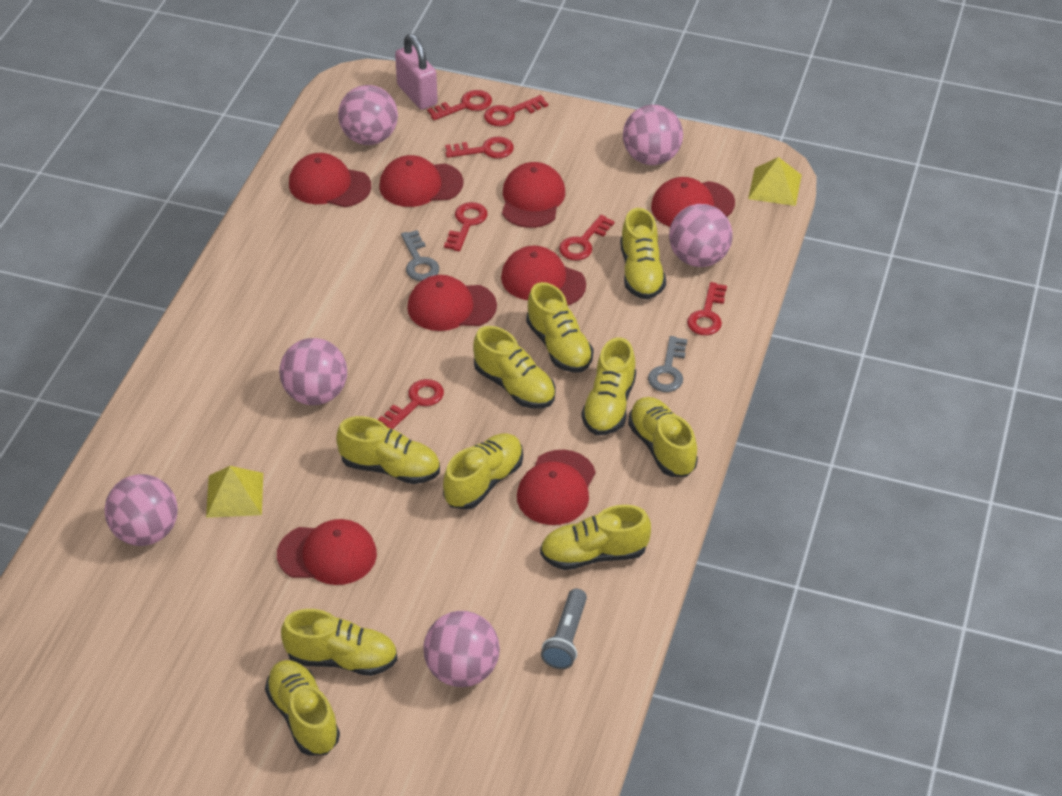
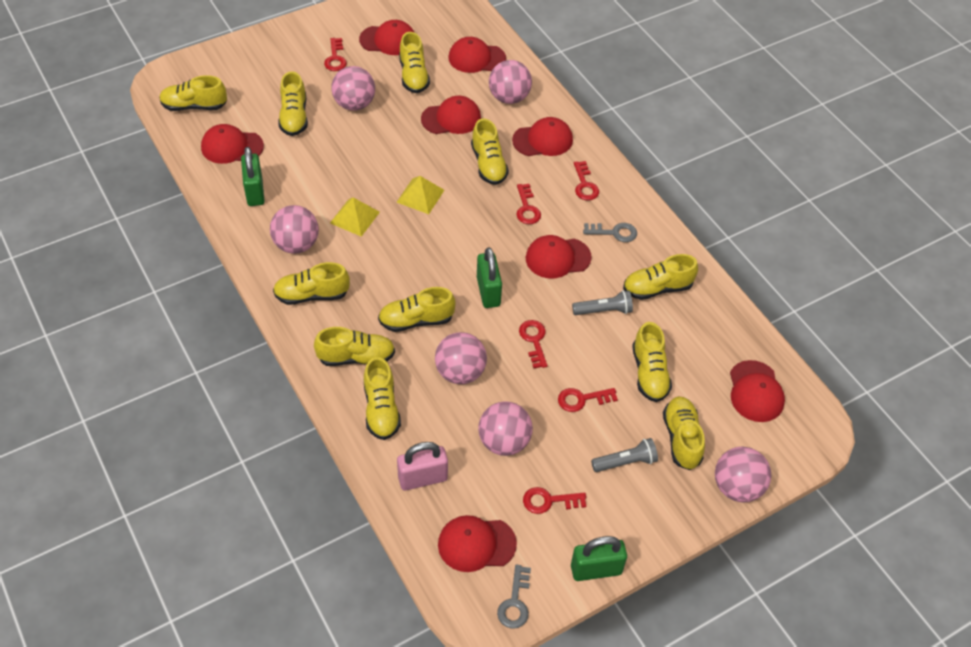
green padlock: 0 -> 3
grey flashlight: 1 -> 2
red key: 7 -> 6
yellow shoe: 10 -> 11

